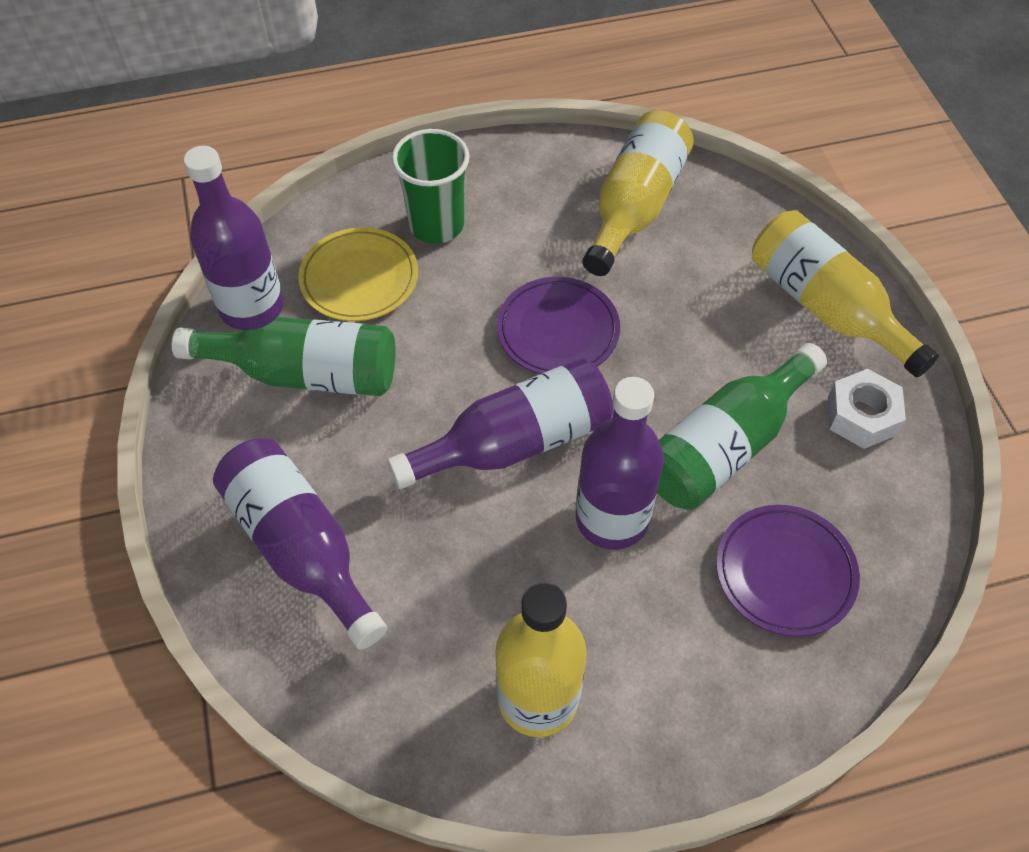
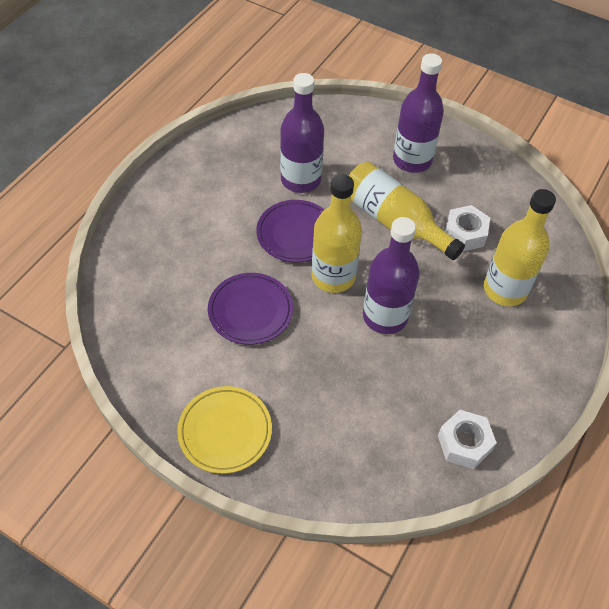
green bottle: 2 -> 0
green cup: 1 -> 0
purple bottle: 4 -> 3
white nut: 1 -> 2

